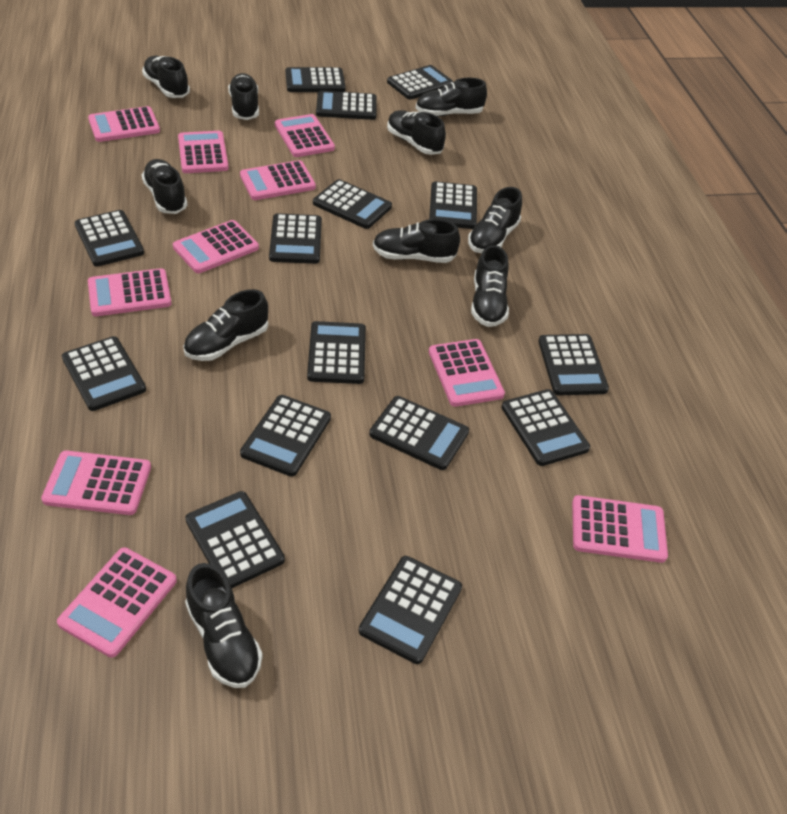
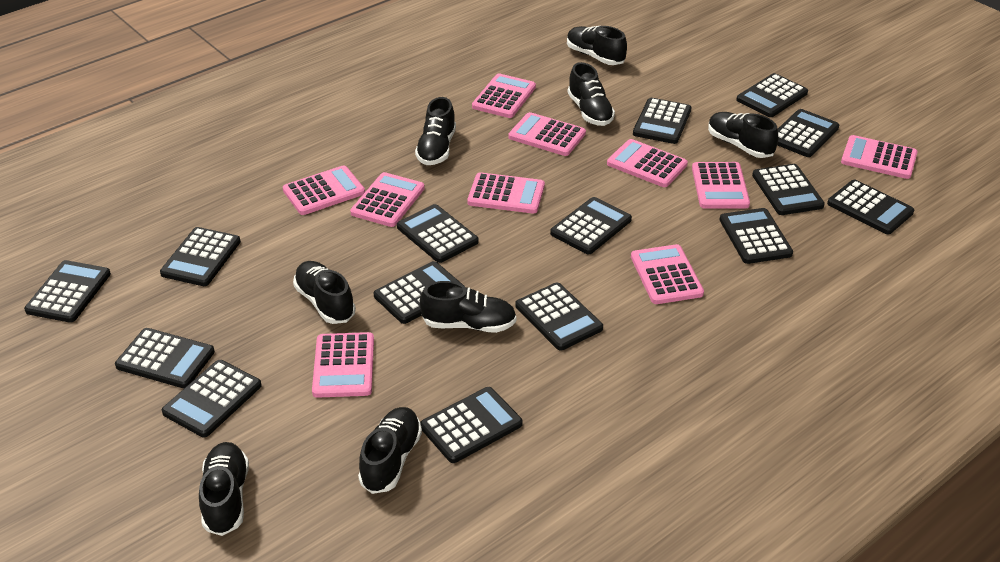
black shoe: 10 -> 8

